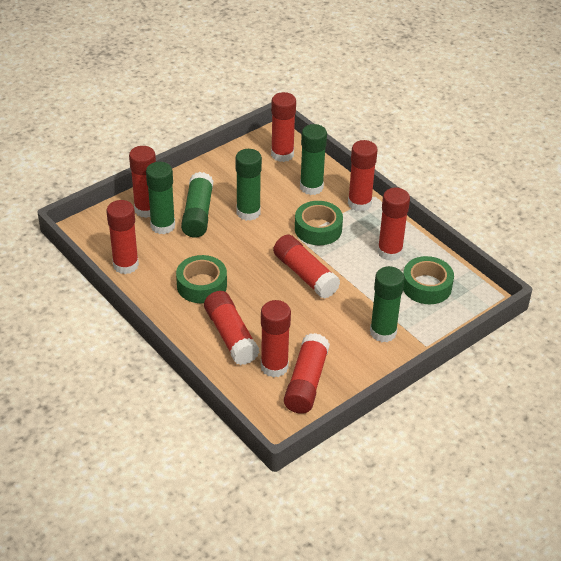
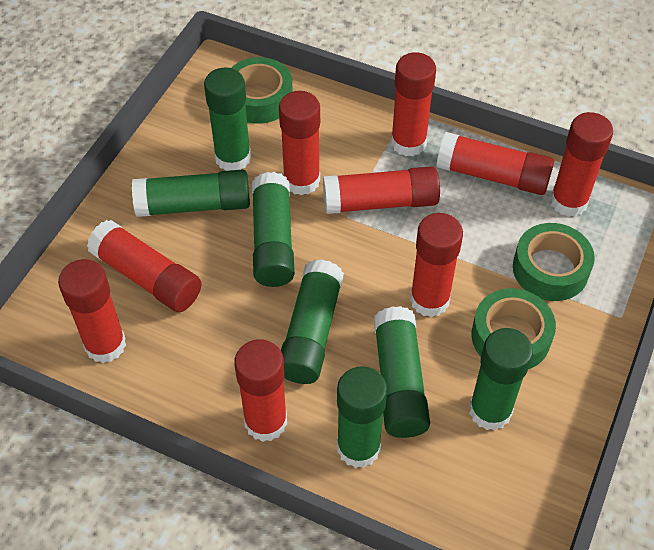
green glue stick: 5 -> 7

